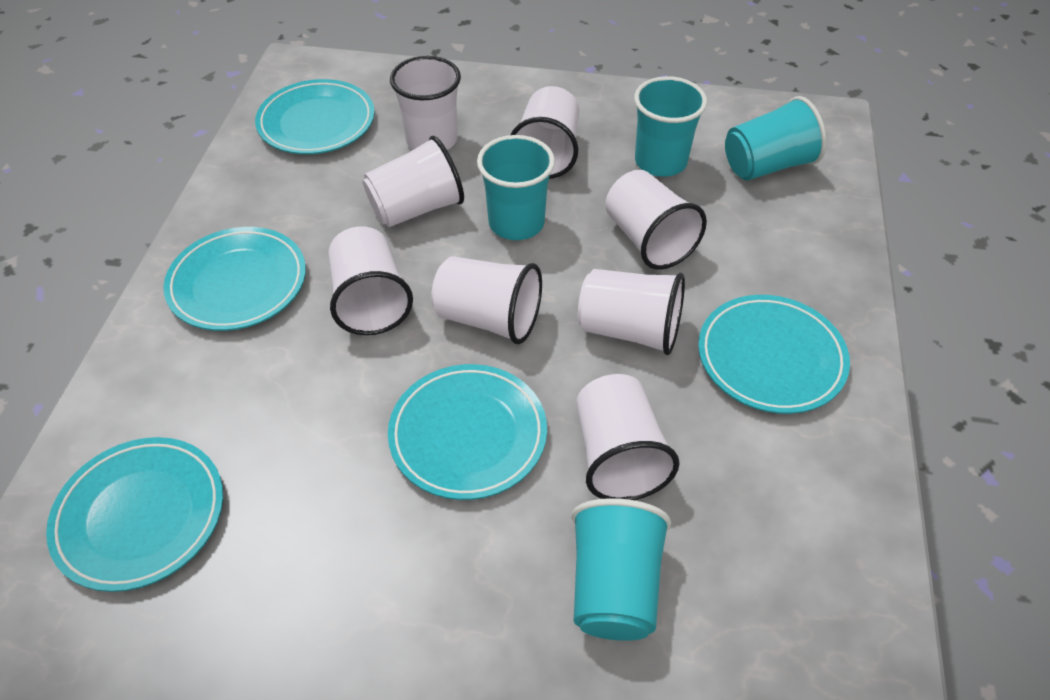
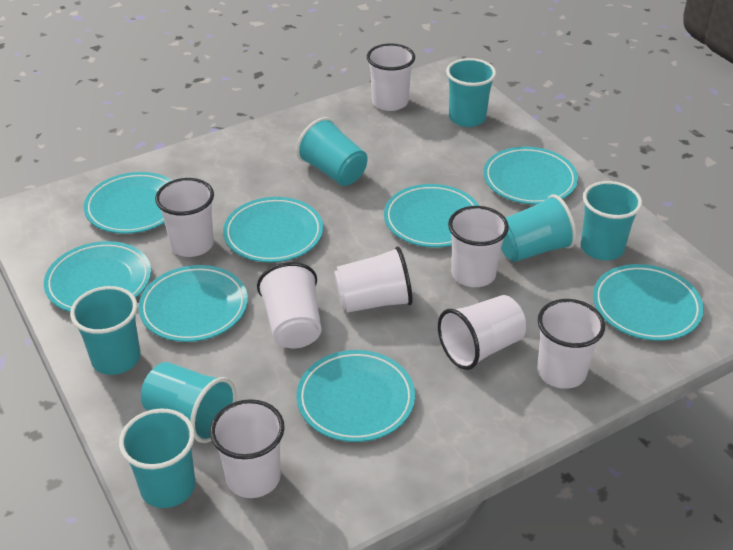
turquoise cup: 4 -> 7
turquoise plate: 5 -> 8

